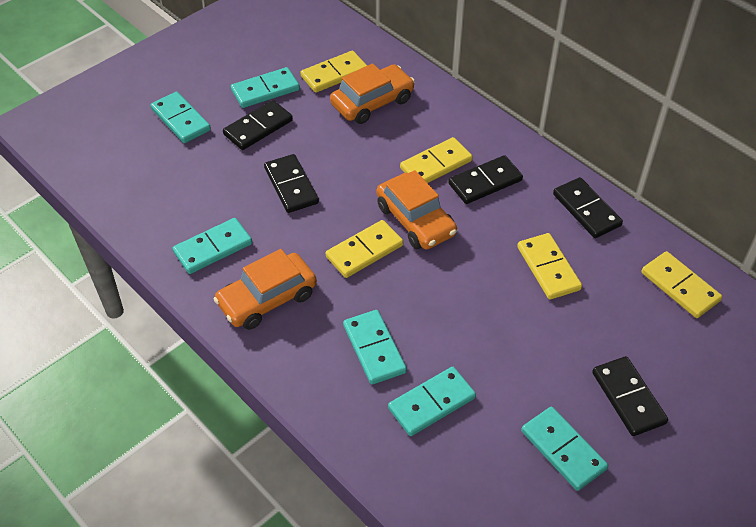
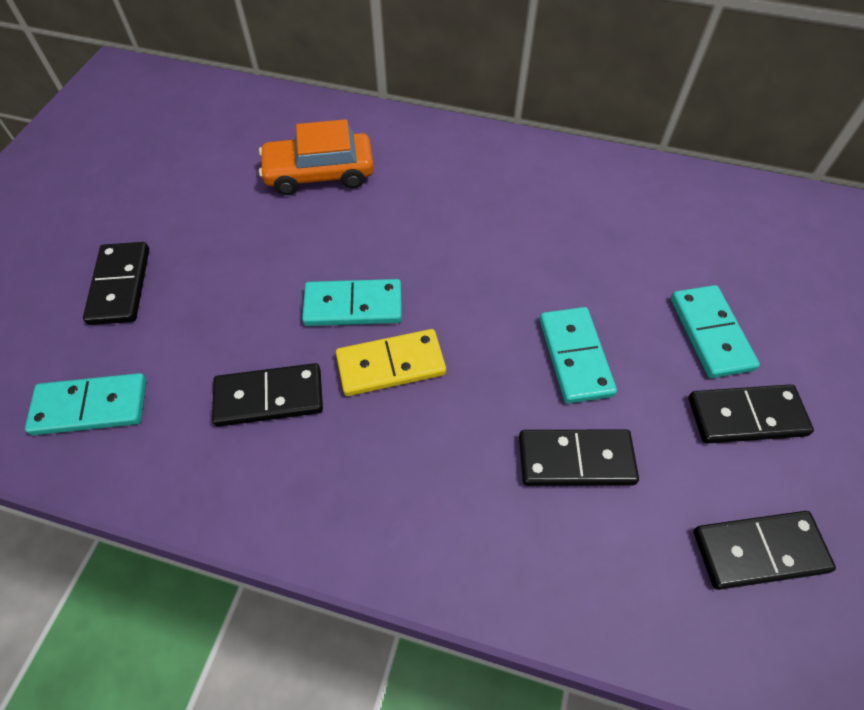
orange car: 3 -> 1
turquoise domino: 6 -> 4
yellow domino: 5 -> 1

